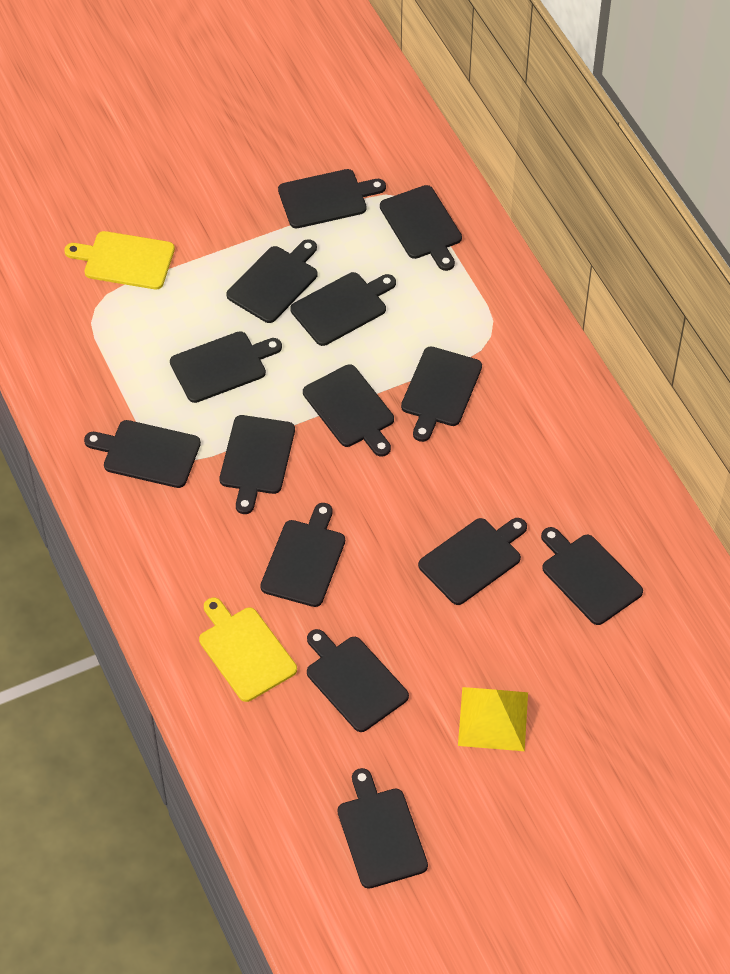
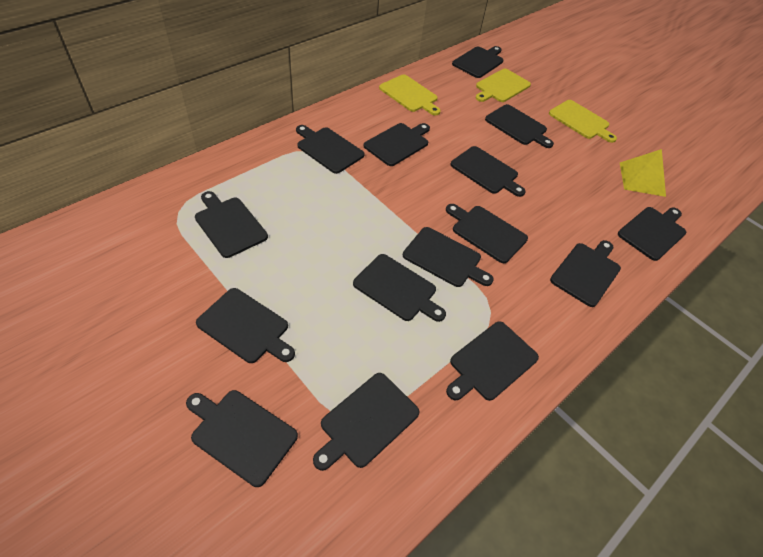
black cutting board: 14 -> 15
yellow cutting board: 2 -> 3

